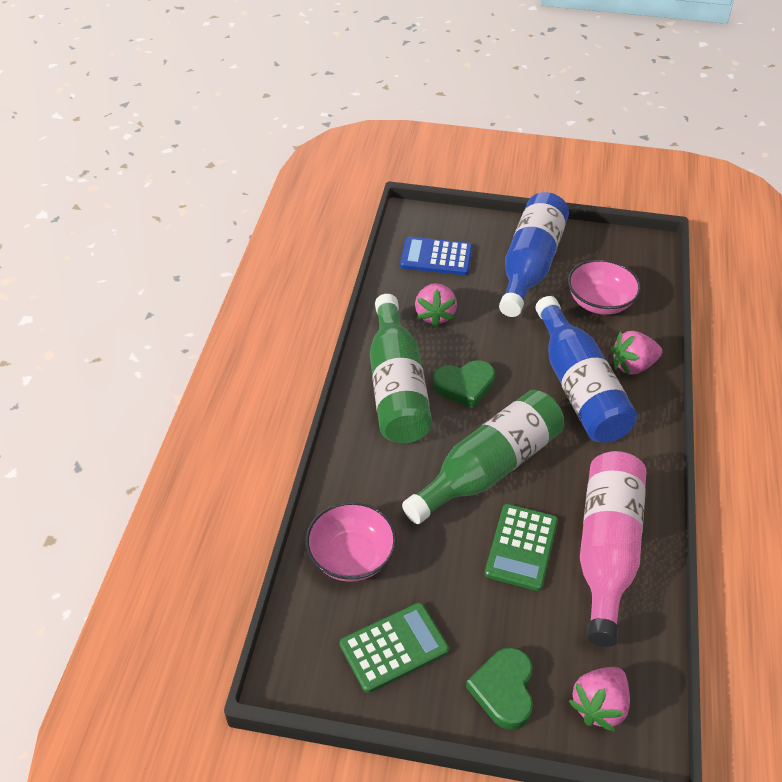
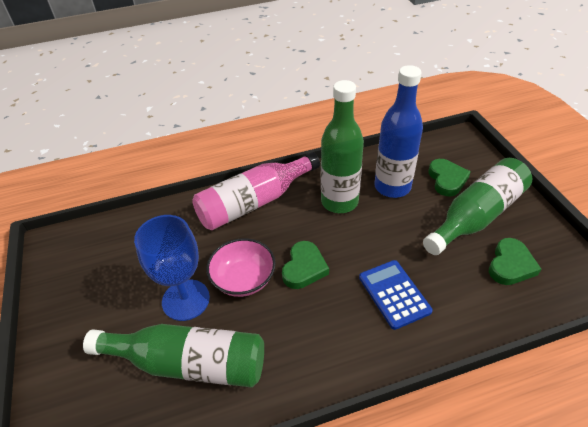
blue bottle: 2 -> 1
blue goblet: 0 -> 1
green bottle: 2 -> 3
green calculator: 2 -> 0
green heart: 2 -> 3
pink bowl: 2 -> 1
pink strawberry: 3 -> 0

